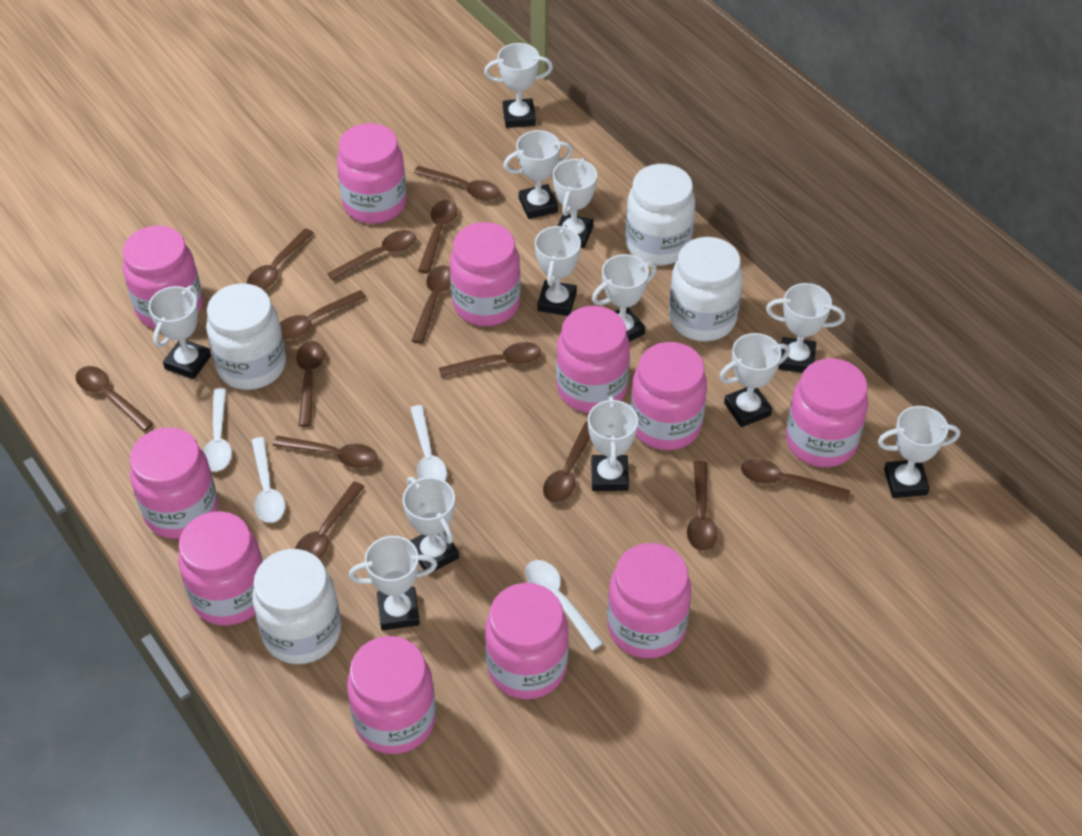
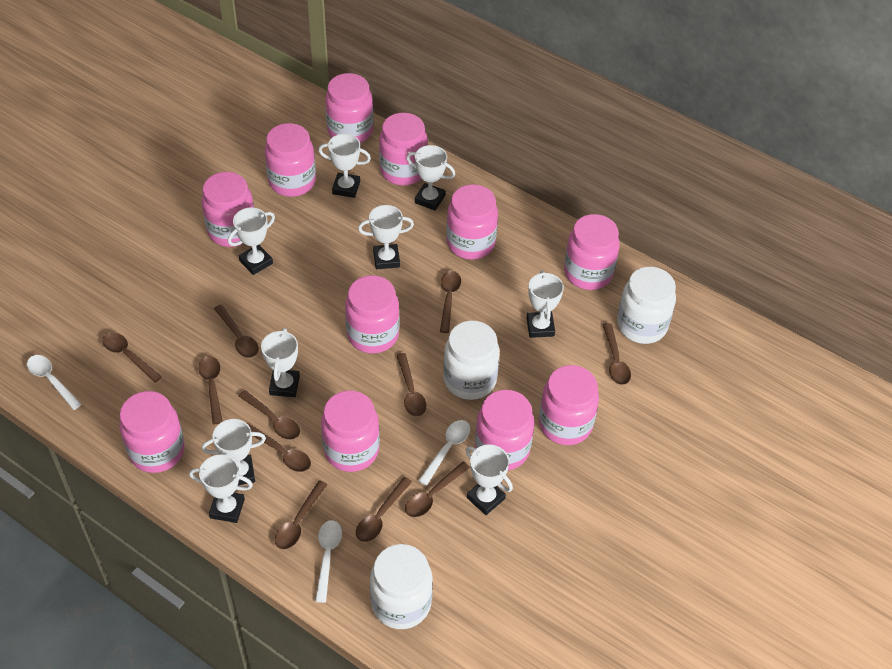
brown spoon: 14 -> 11
white jar: 4 -> 3
white spoon: 4 -> 3
white trophy: 12 -> 9

